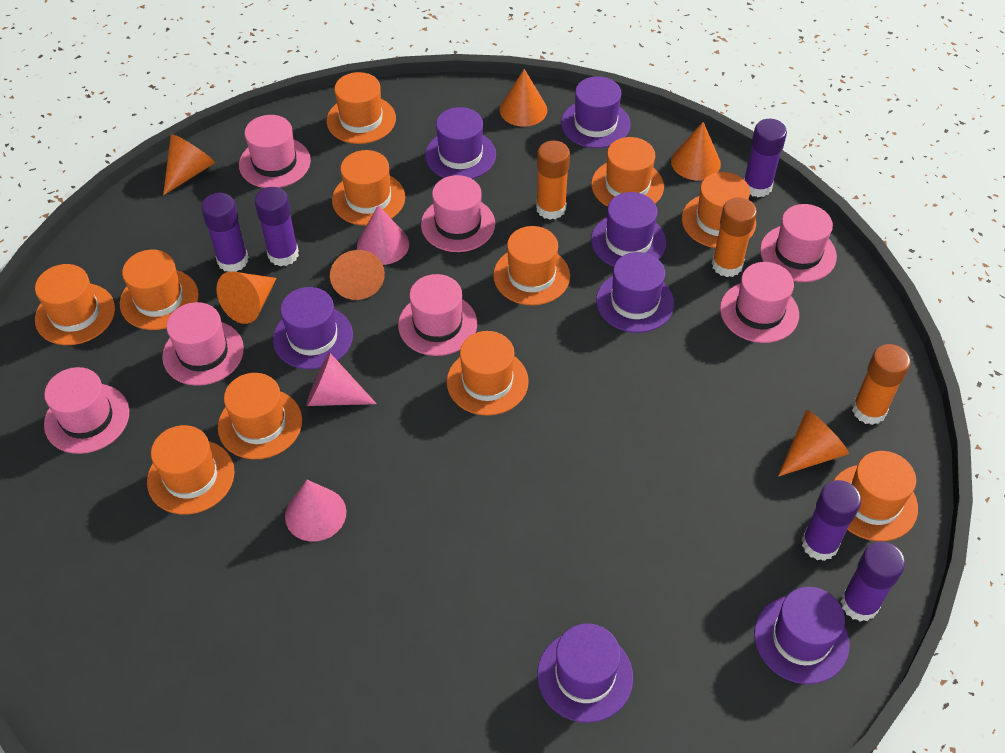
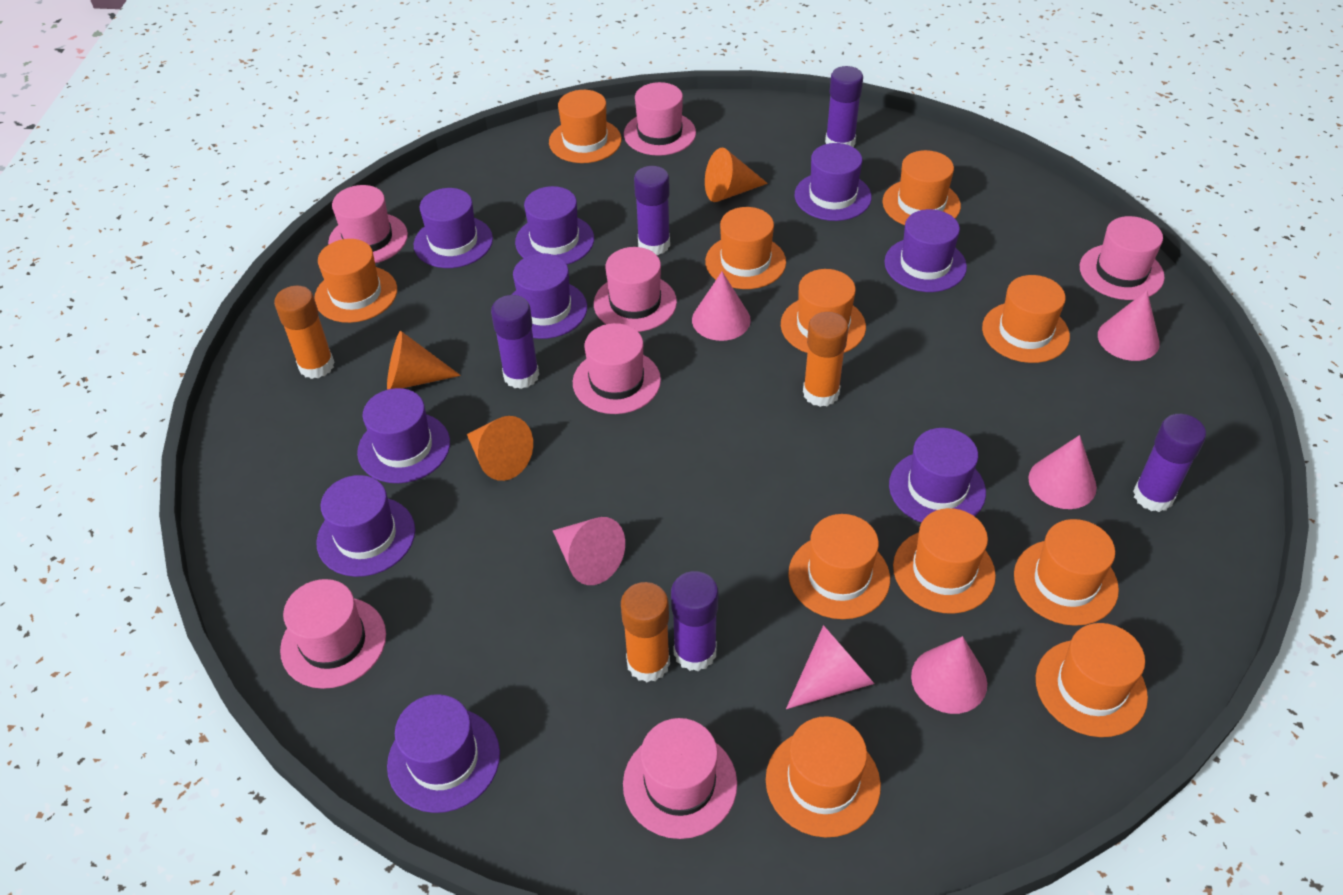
orange cone: 6 -> 3
pink cone: 3 -> 6
purple hat: 7 -> 9

